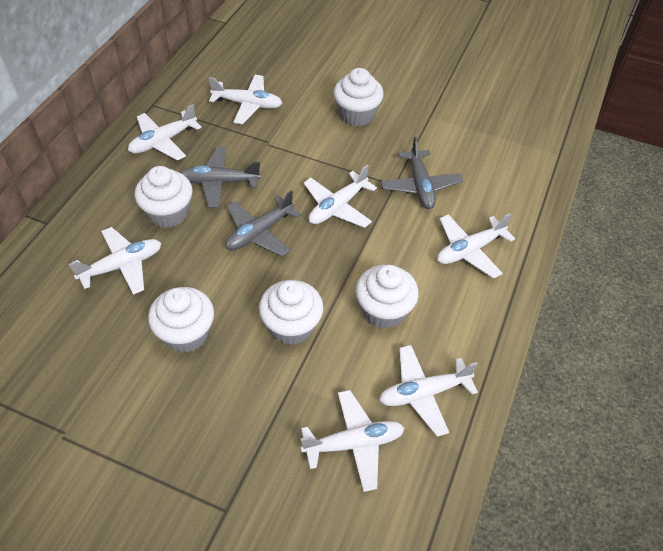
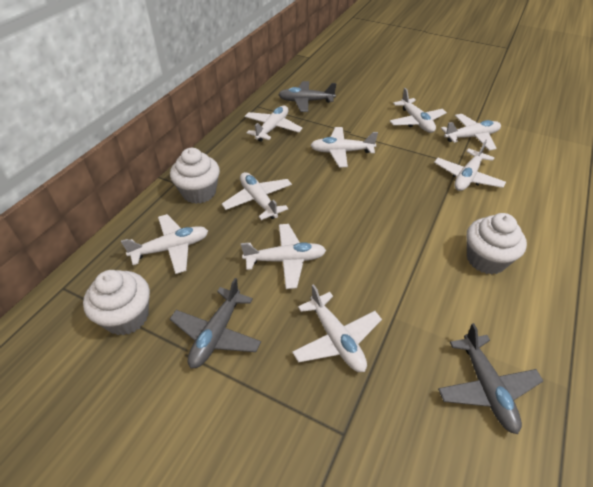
white cupcake: 5 -> 3
white plane: 7 -> 9

